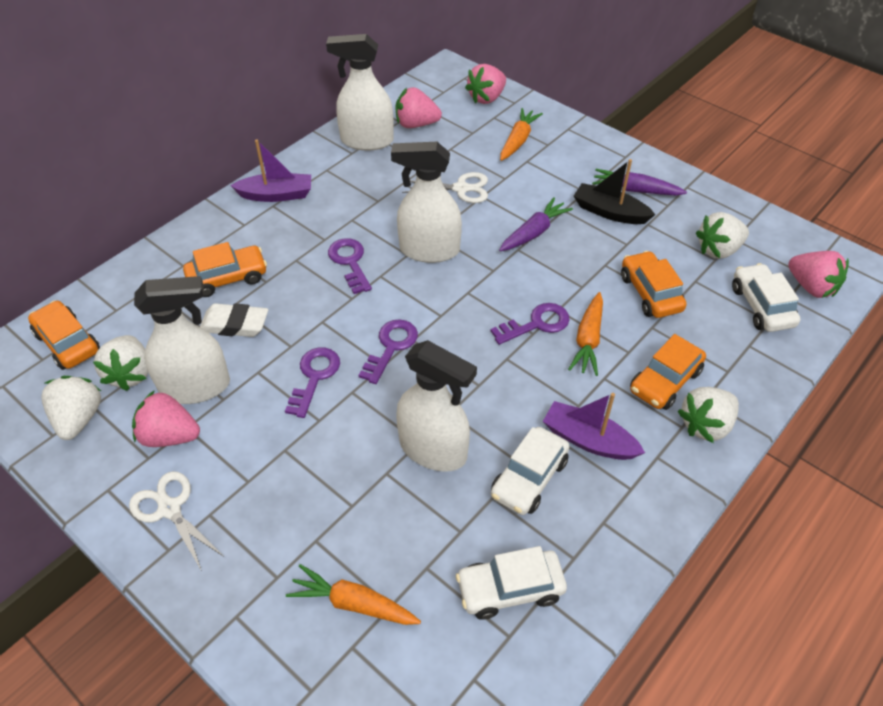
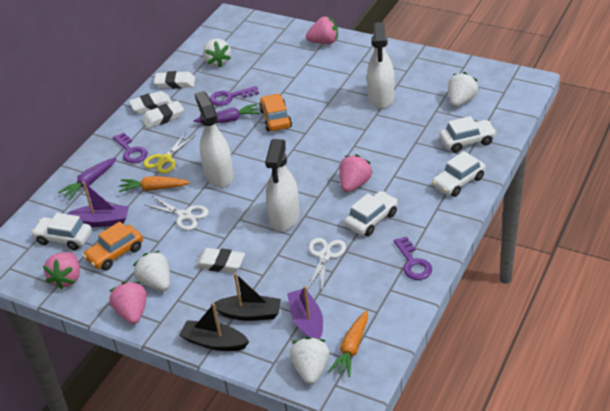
black boat: 1 -> 2
orange car: 4 -> 2
orange carrot: 3 -> 2
purple key: 4 -> 3
white car: 3 -> 4
white eraser: 1 -> 4
white spray bottle: 4 -> 3
yellow scissors: 0 -> 1

